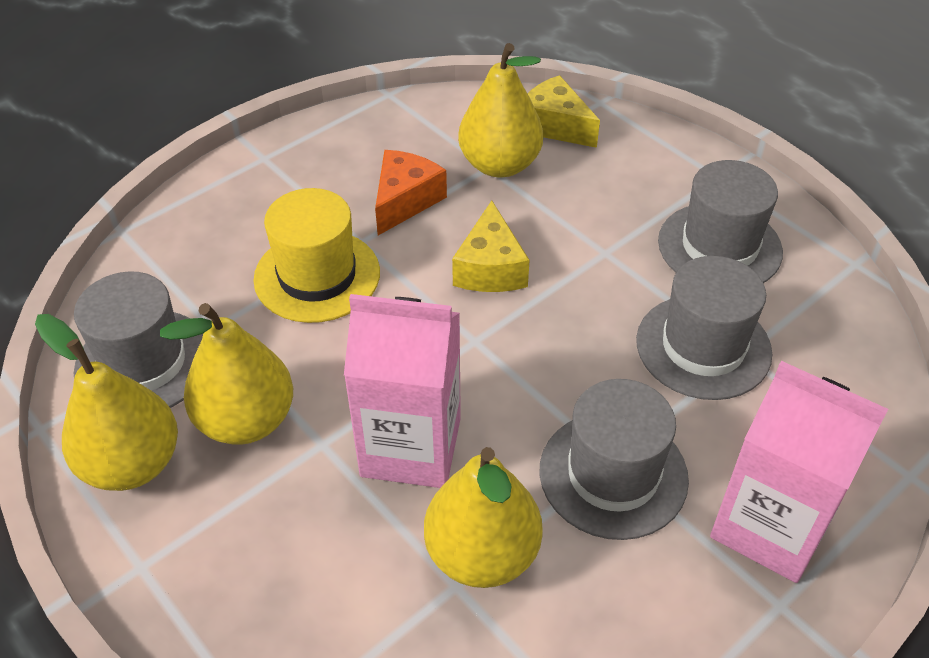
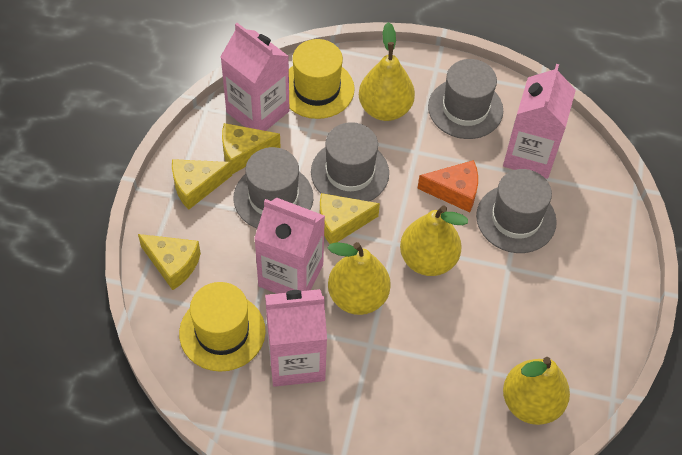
pink carton: 2 -> 4
yellow cheese: 2 -> 4
yellow hat: 1 -> 2

